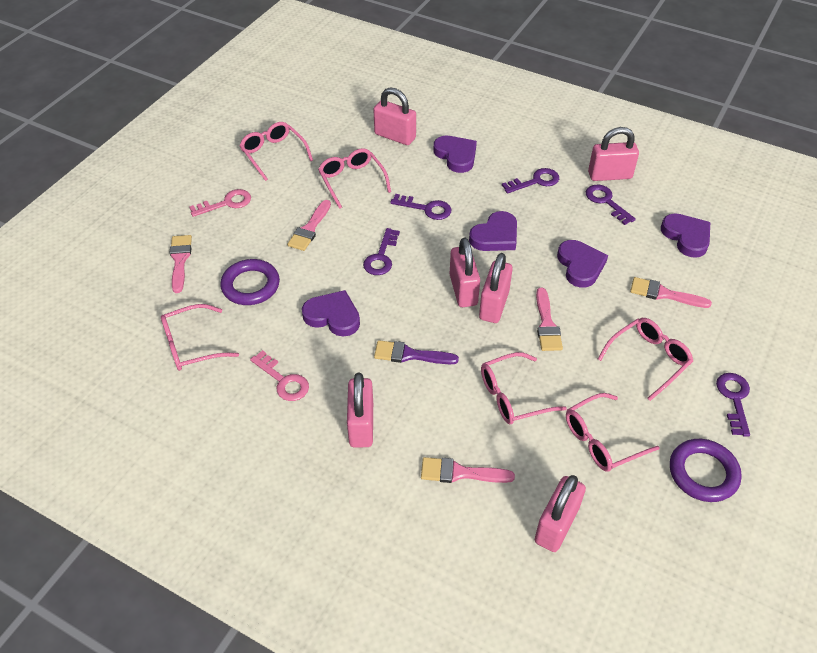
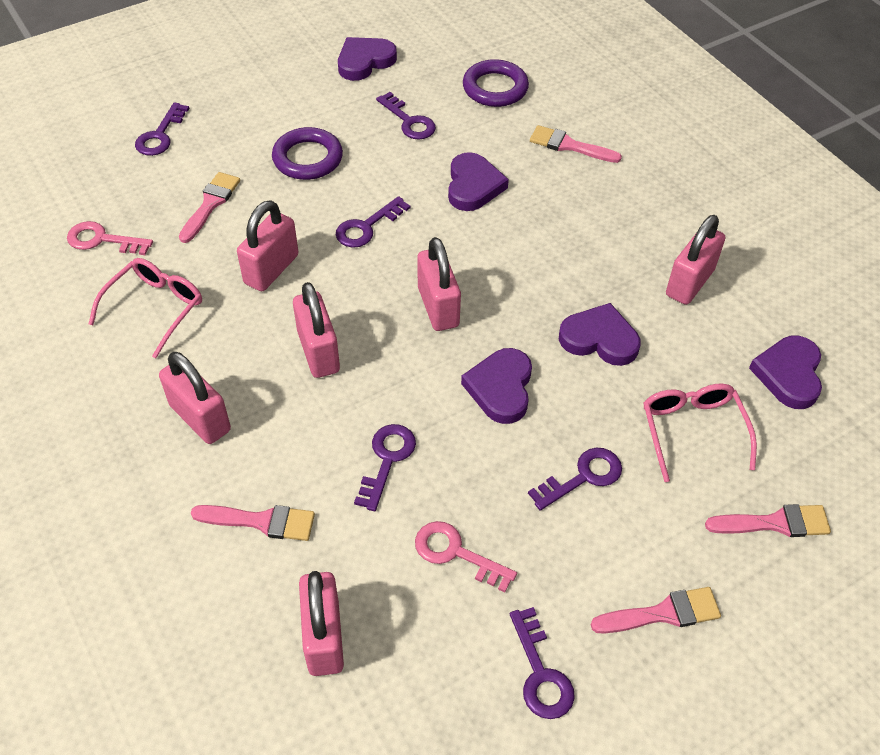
pink glasses: 6 -> 2
purple brush: 1 -> 0
purple key: 5 -> 6

